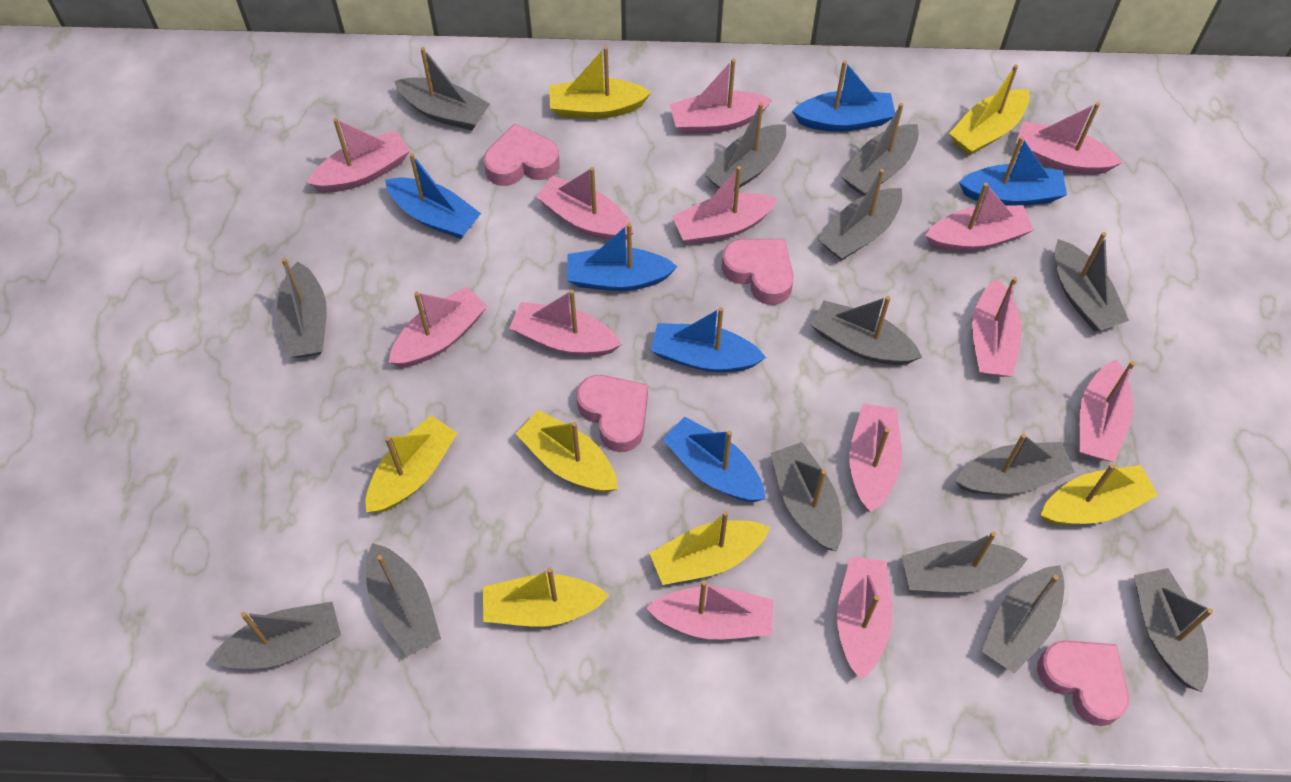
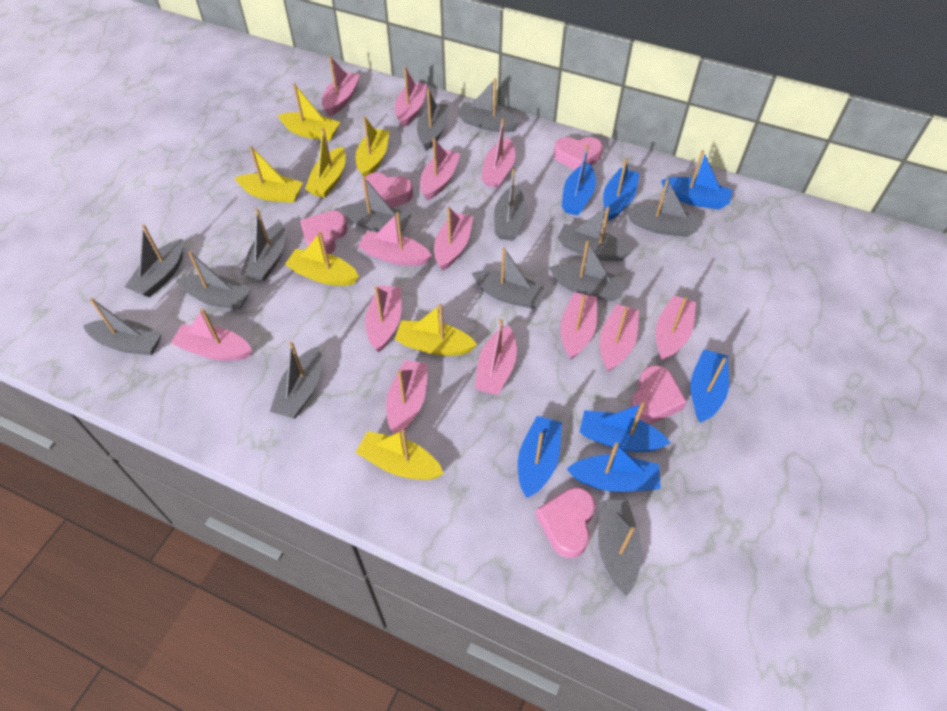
blue boat: 6 -> 7
pink heart: 4 -> 5

